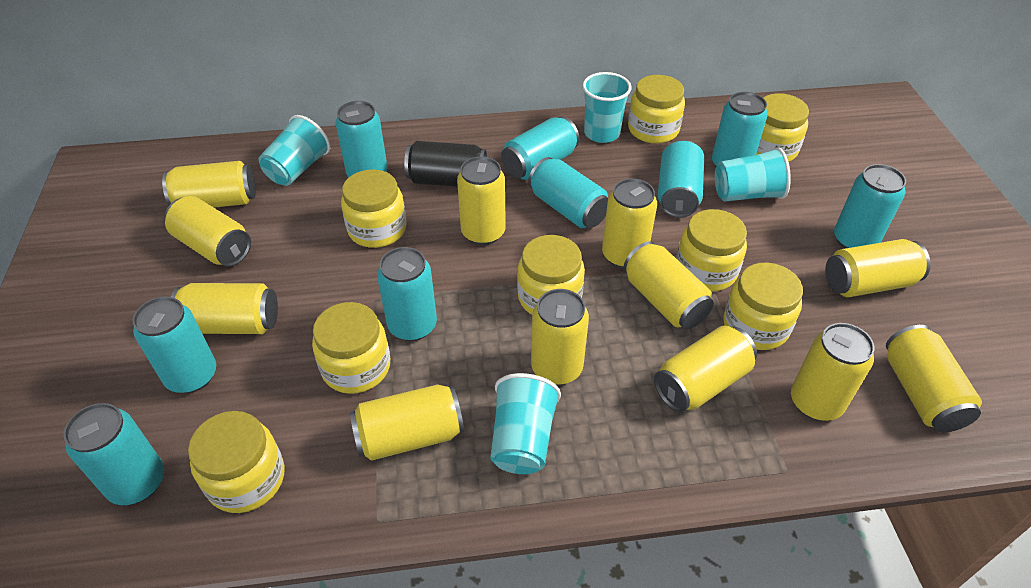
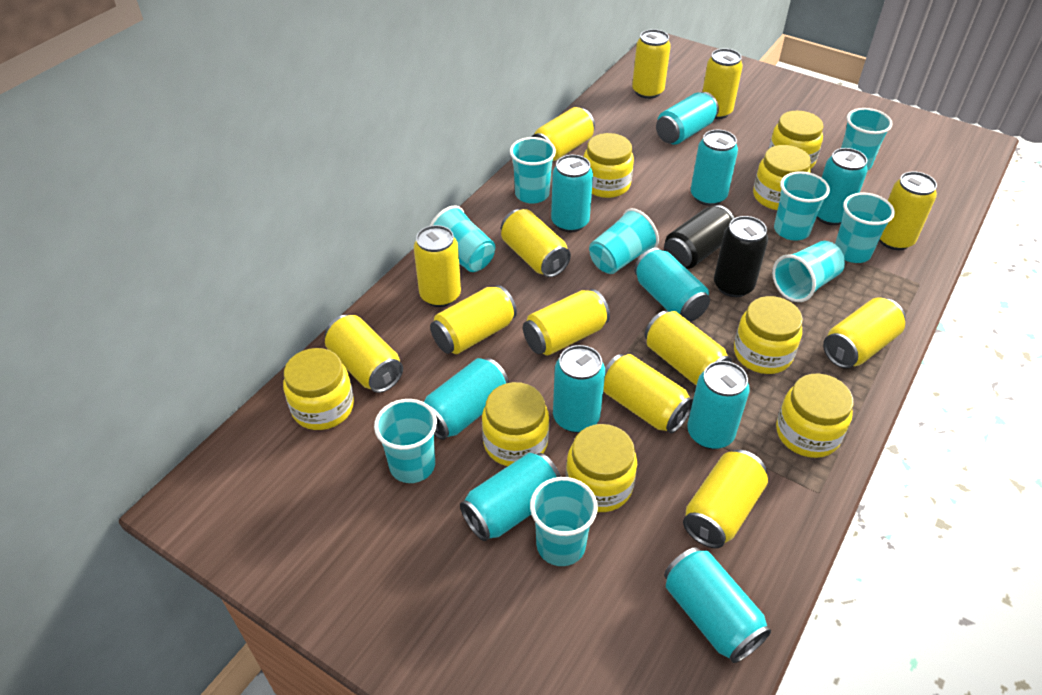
black can: 1 -> 2
turquoise can: 9 -> 10
turquoise cup: 4 -> 9
yellow can: 12 -> 13

